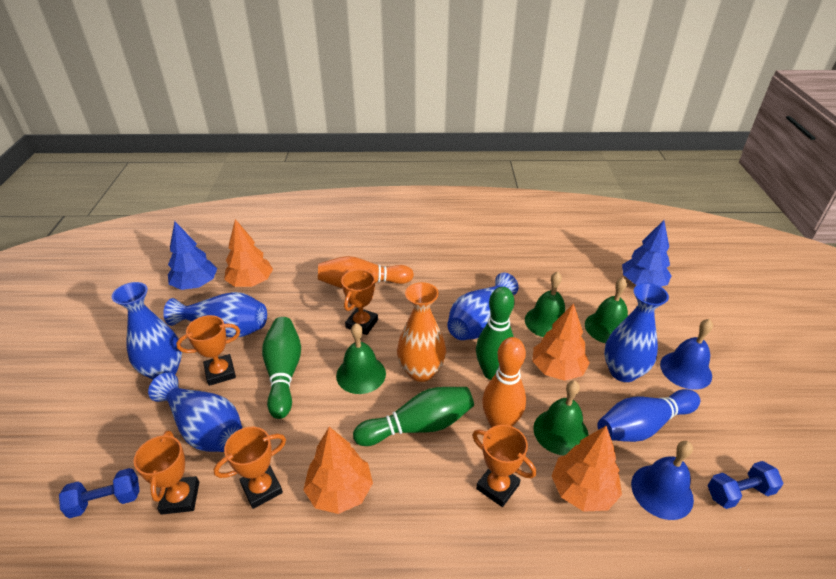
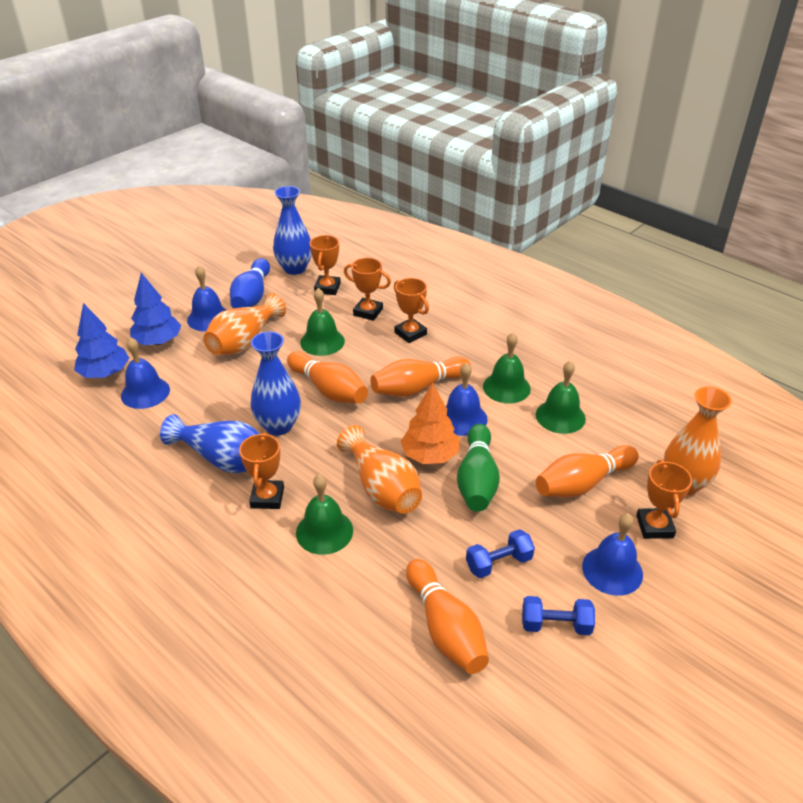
blue bell: 2 -> 4
blue vase: 5 -> 3
green bowling pin: 3 -> 1
orange bowling pin: 2 -> 4
orange tree: 4 -> 1
orange vase: 1 -> 3

